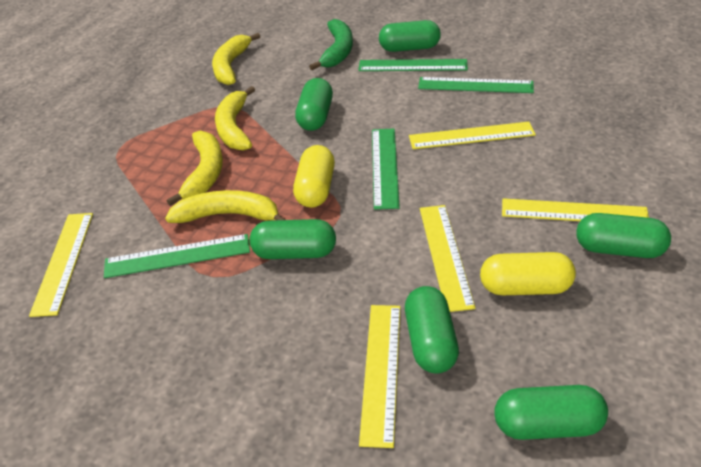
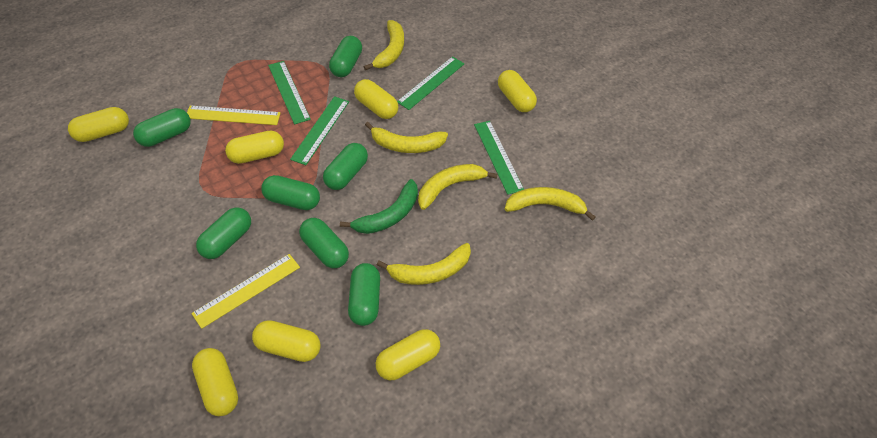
green capsule: 6 -> 7
yellow banana: 4 -> 5
yellow capsule: 2 -> 7
yellow ruler: 5 -> 2

